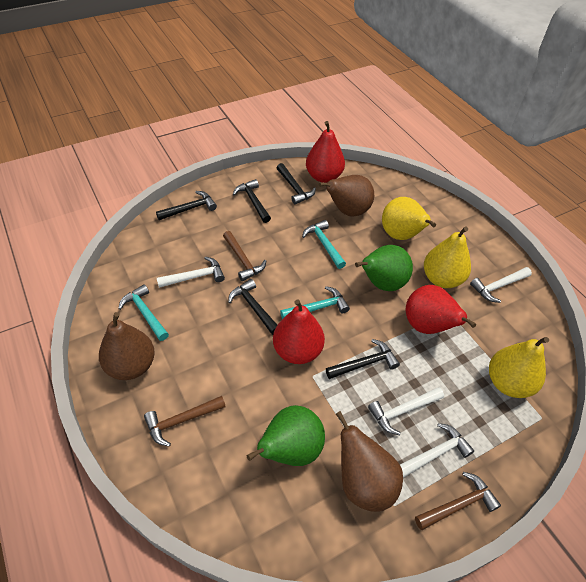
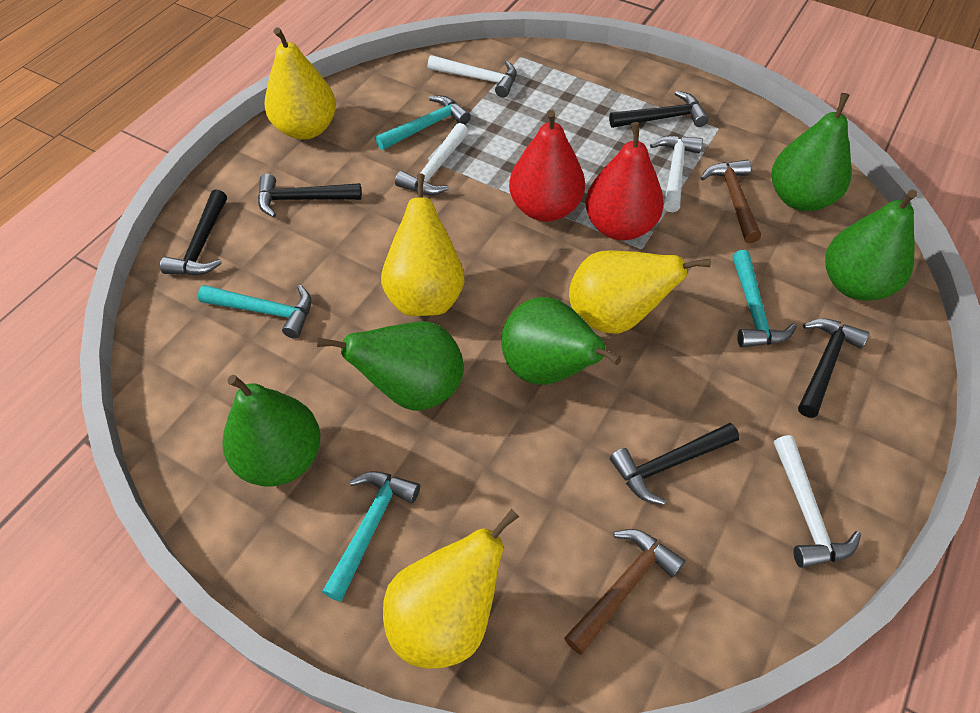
brown hammer: 3 -> 2
brown pear: 3 -> 0
green pear: 2 -> 5
red pear: 3 -> 2
turquoise hammer: 3 -> 4
yellow pear: 3 -> 4

